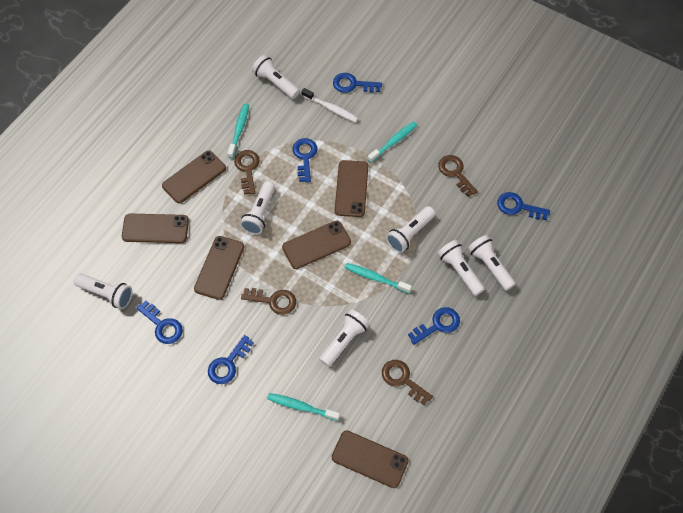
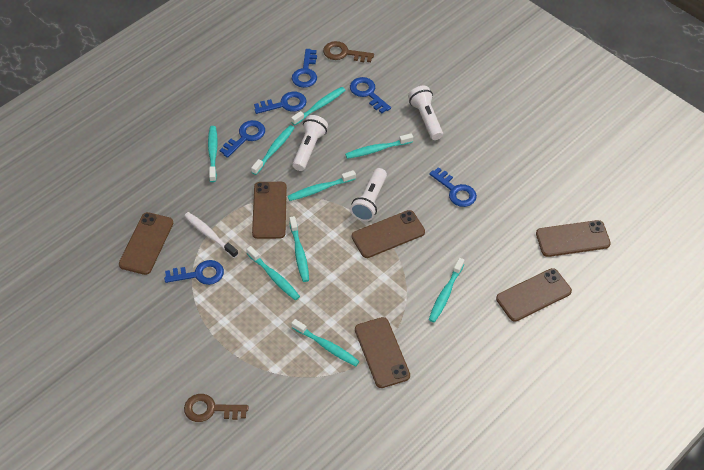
brown key: 4 -> 2
turquoise toothbrush: 4 -> 9
white flashlight: 7 -> 3

